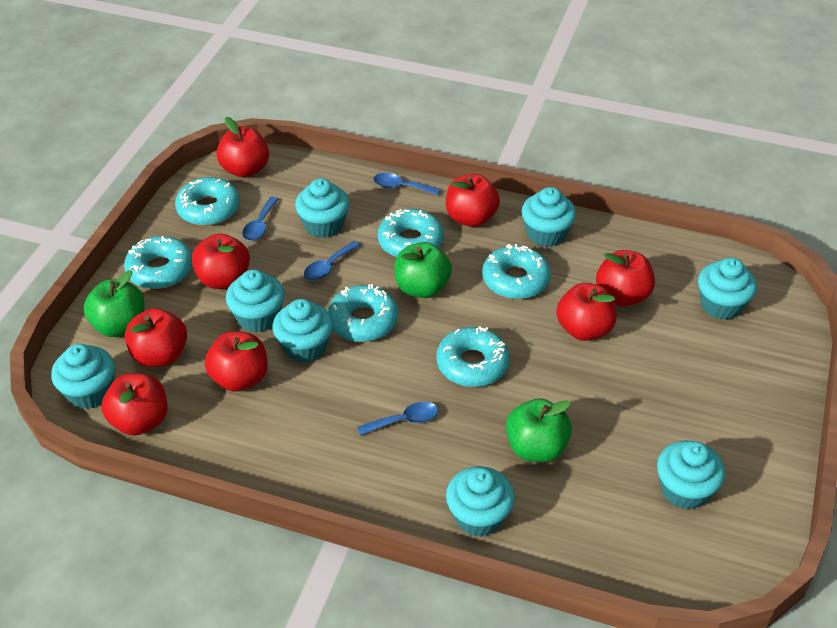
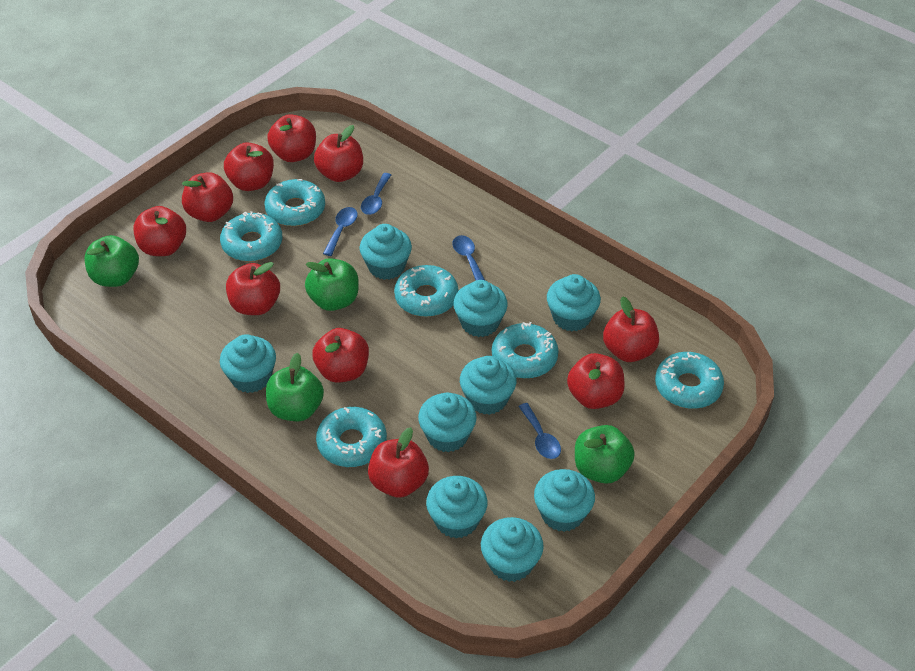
green apple: 3 -> 4
red apple: 8 -> 10
turquoise cupcake: 8 -> 9

